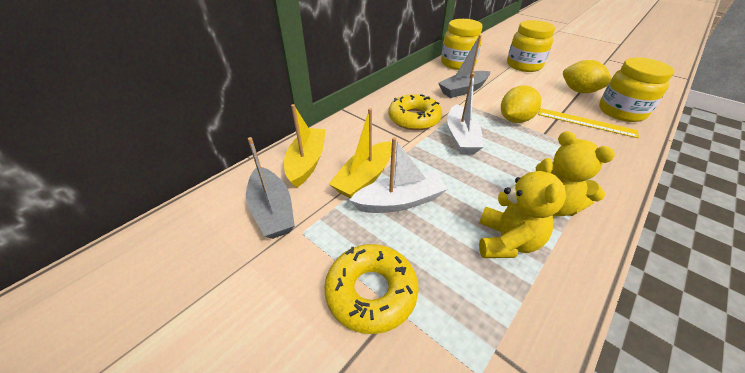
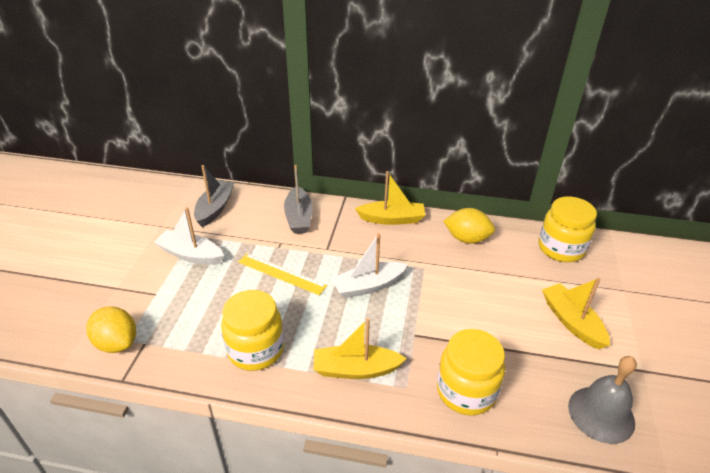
grey bell: 0 -> 1
yellow boat: 2 -> 3
yellow donut: 2 -> 0
yellow teddy bear: 2 -> 0

